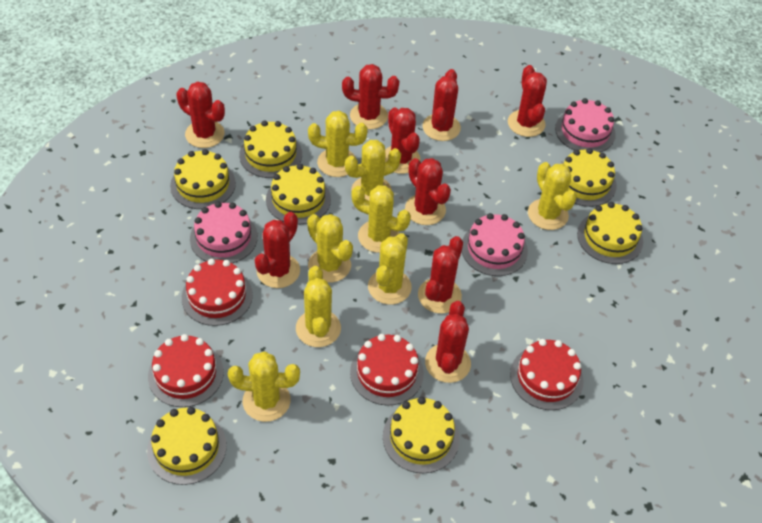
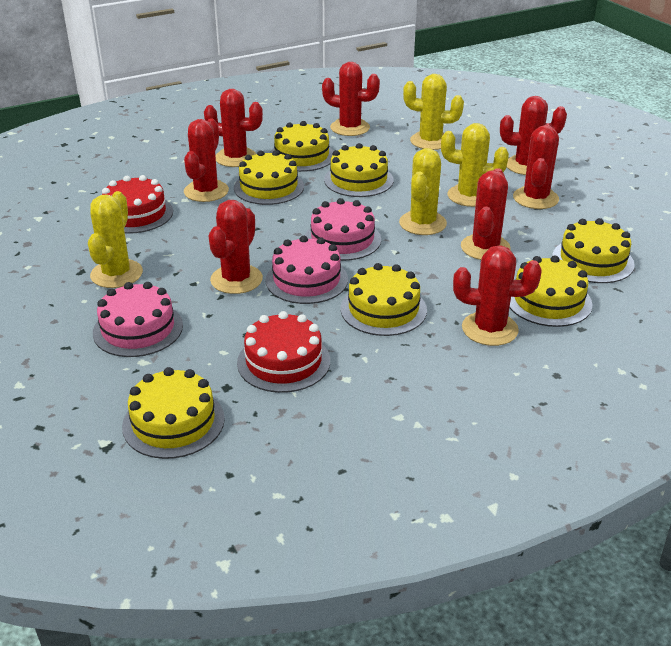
red cactus: 9 -> 8
red cake: 4 -> 2
yellow cactus: 8 -> 4

